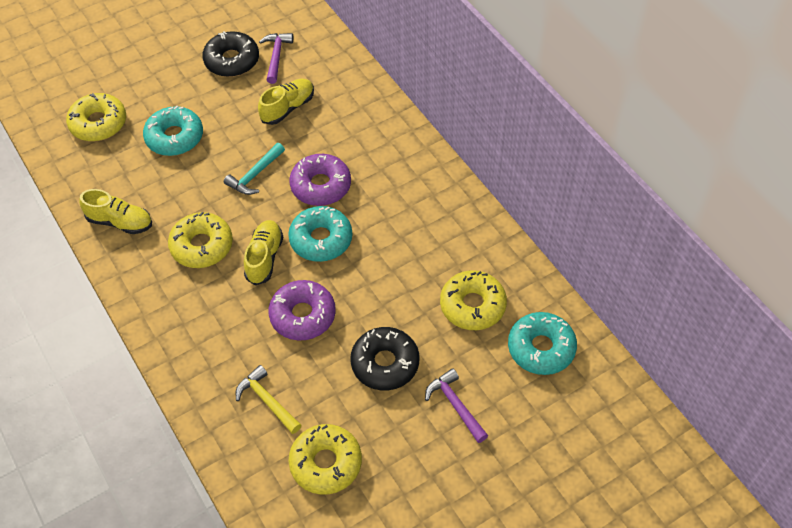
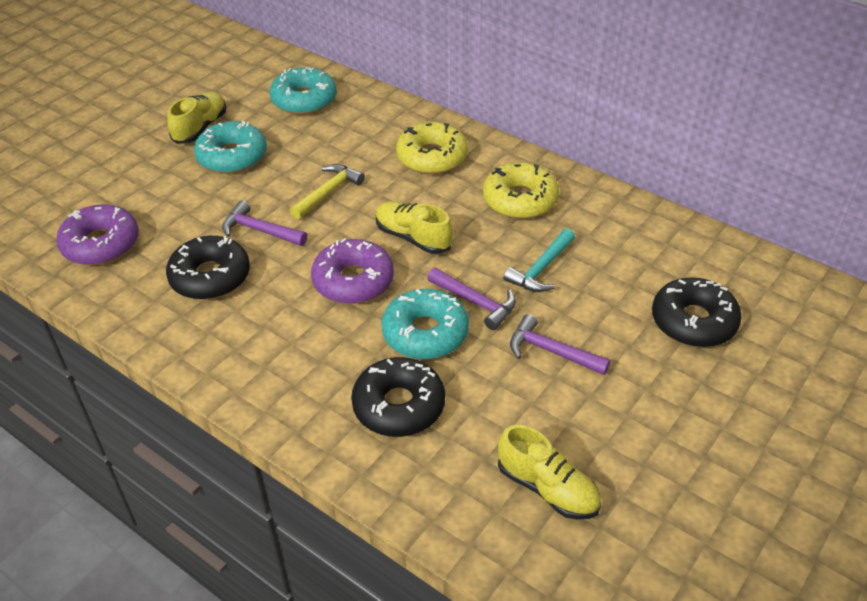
black donut: 2 -> 3
purple hammer: 2 -> 3
yellow donut: 4 -> 2

